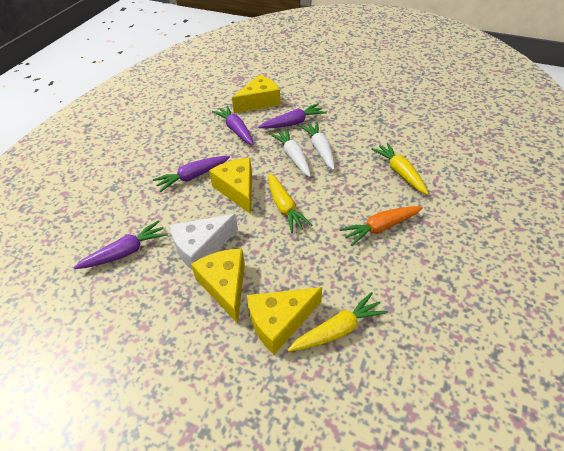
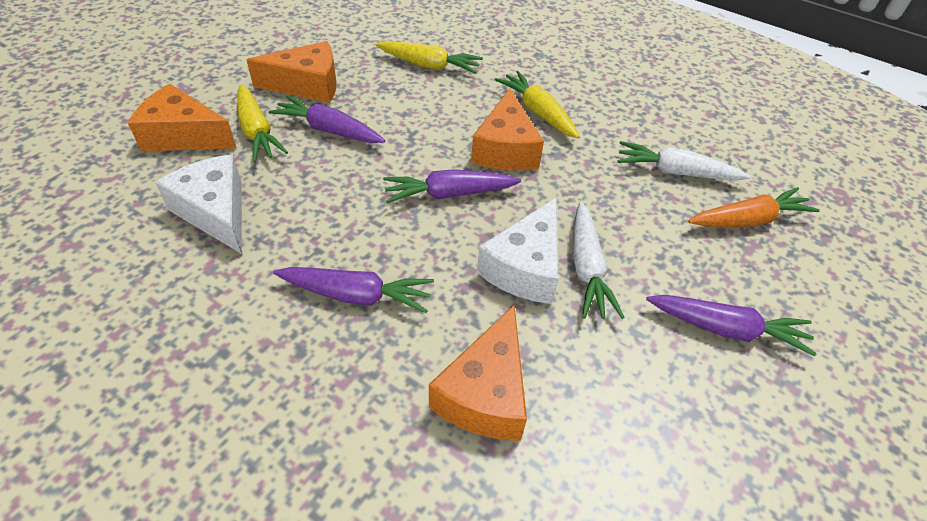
orange cheese: 0 -> 4
white cheese: 1 -> 2
yellow cheese: 4 -> 0

